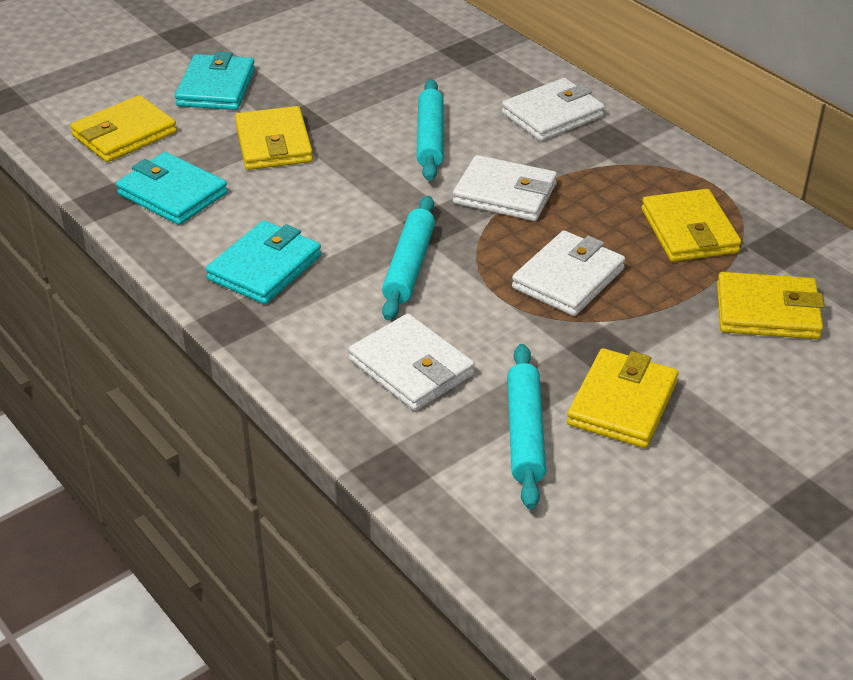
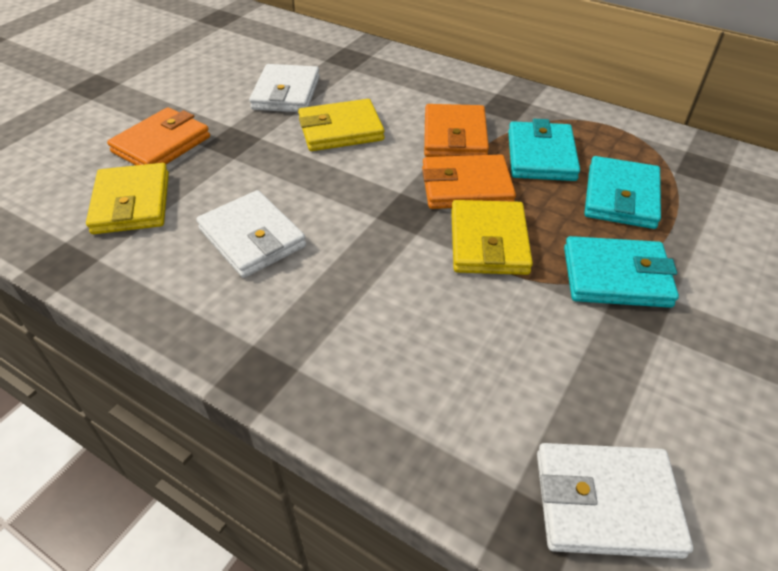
orange wallet: 0 -> 3
turquoise rolling pin: 3 -> 0
white wallet: 4 -> 3
yellow wallet: 5 -> 3

